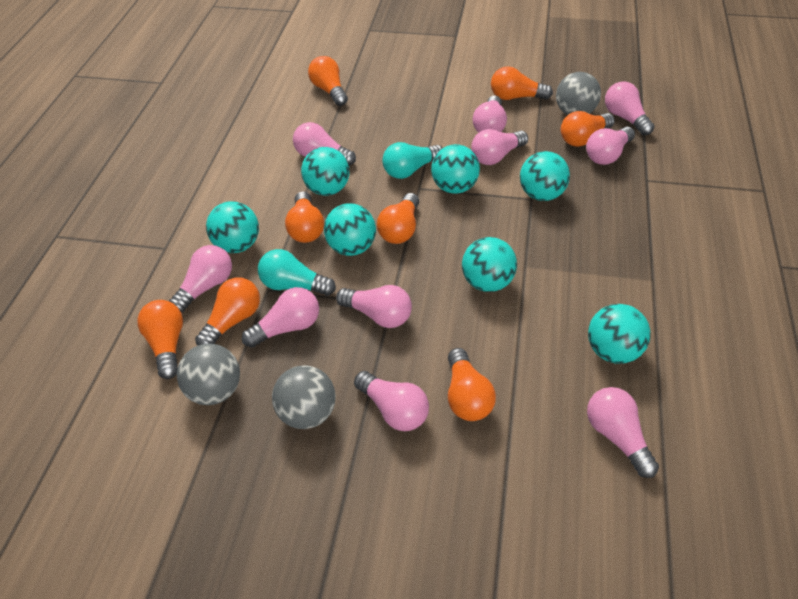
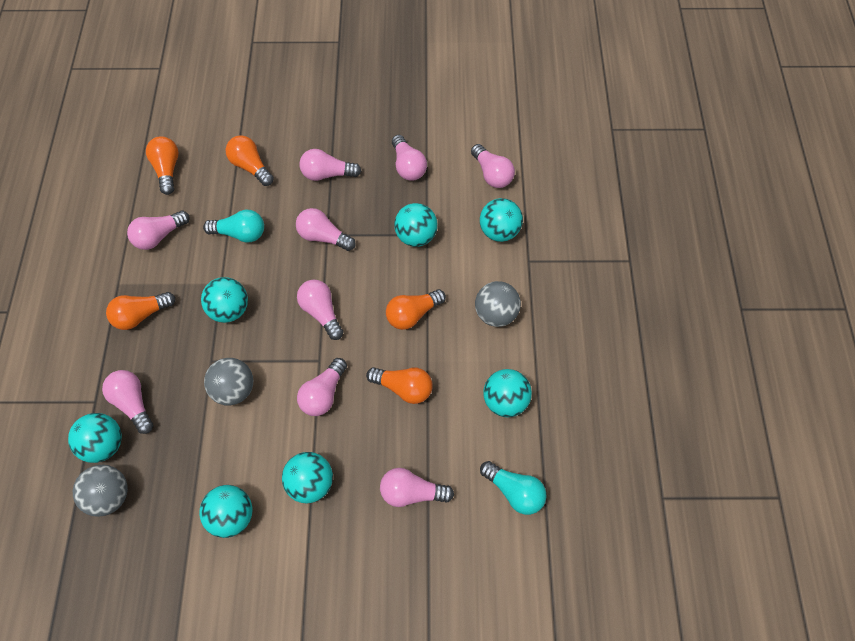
orange light bulb: 8 -> 5
pink light bulb: 10 -> 9

